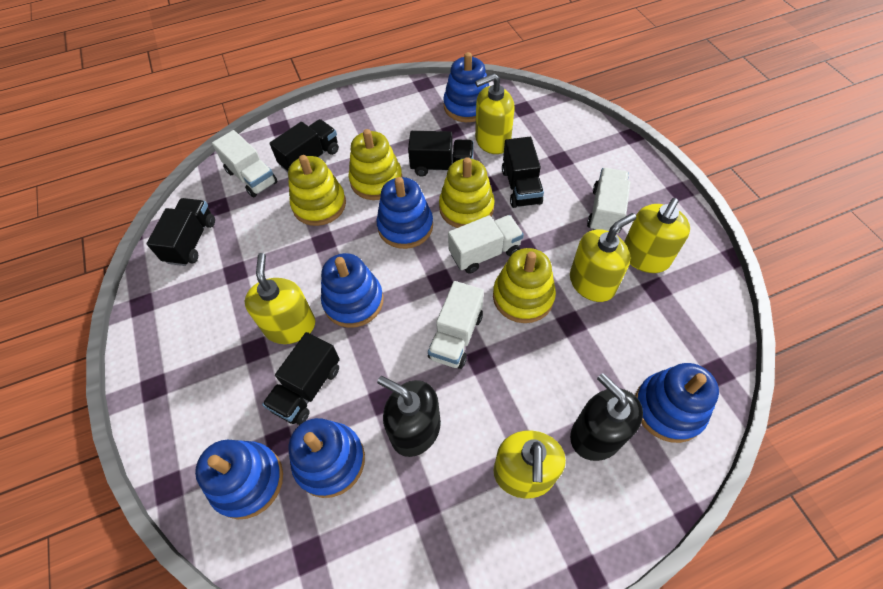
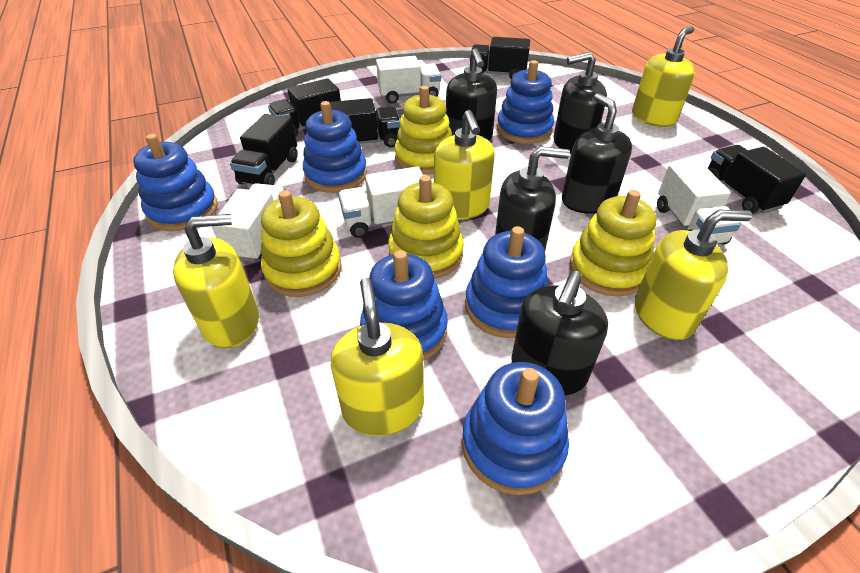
black soap dispenser: 2 -> 5

